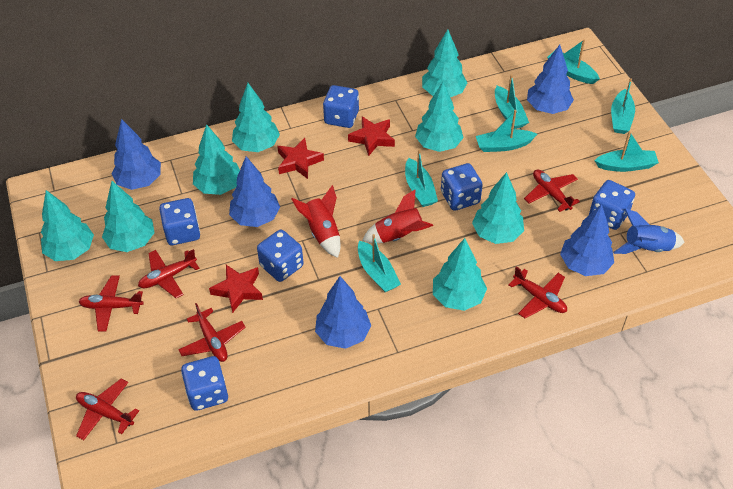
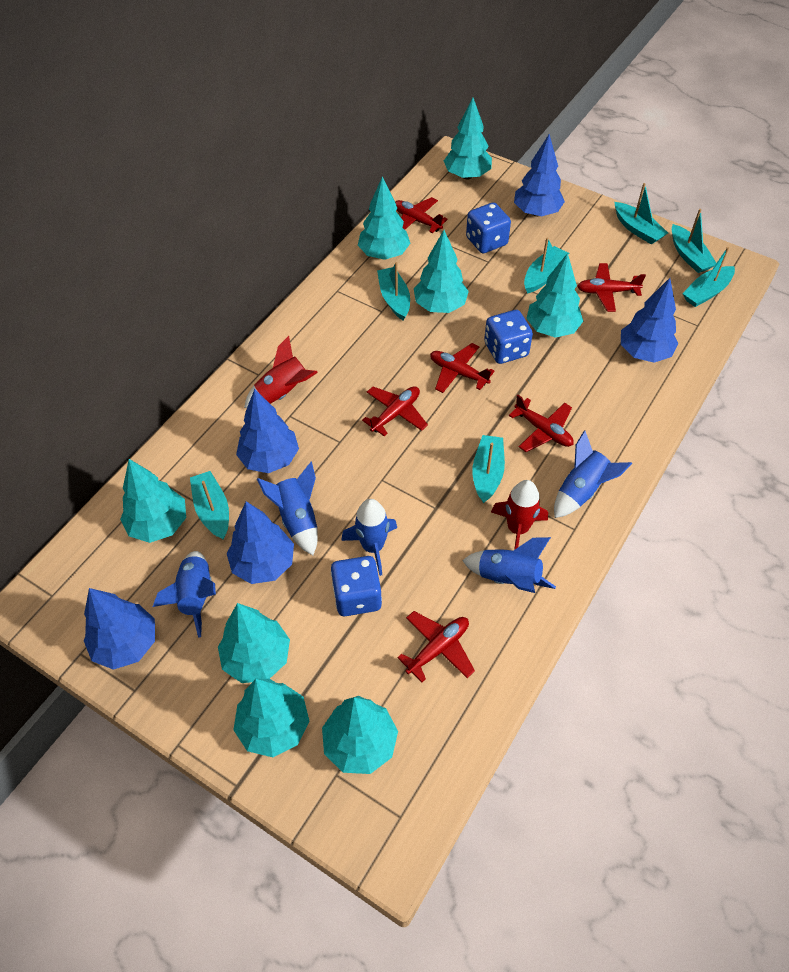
blue dice: 6 -> 3
blue rocket: 1 -> 5
red star: 3 -> 0

